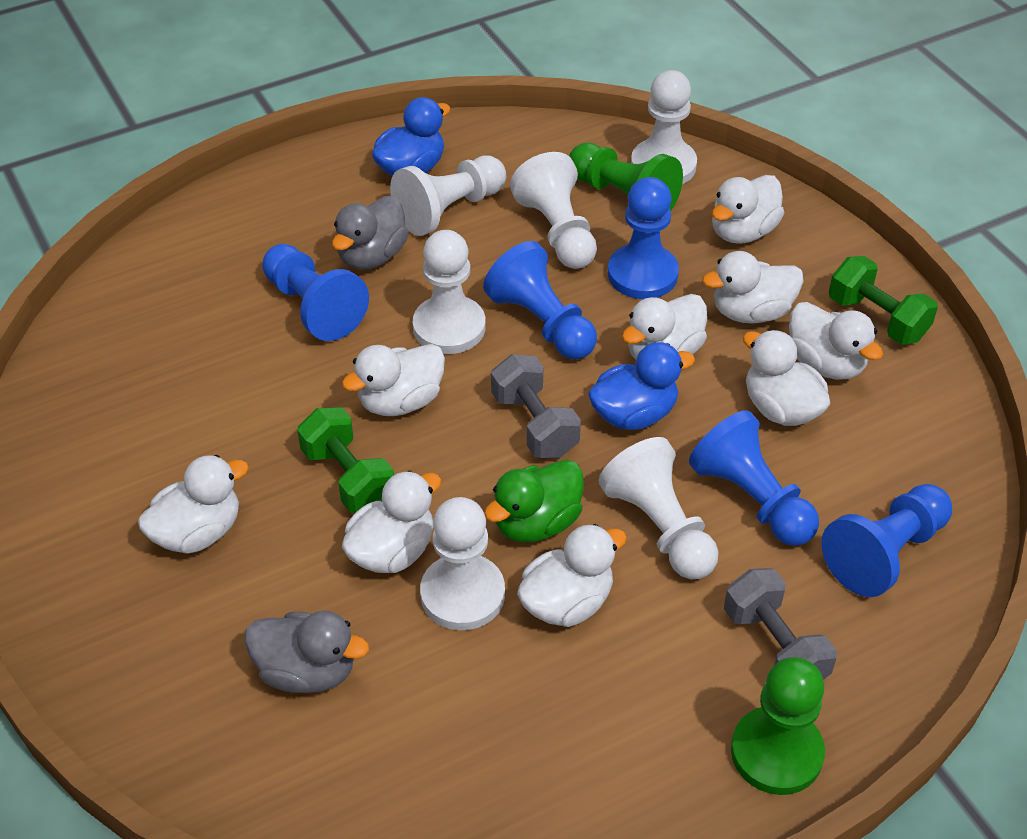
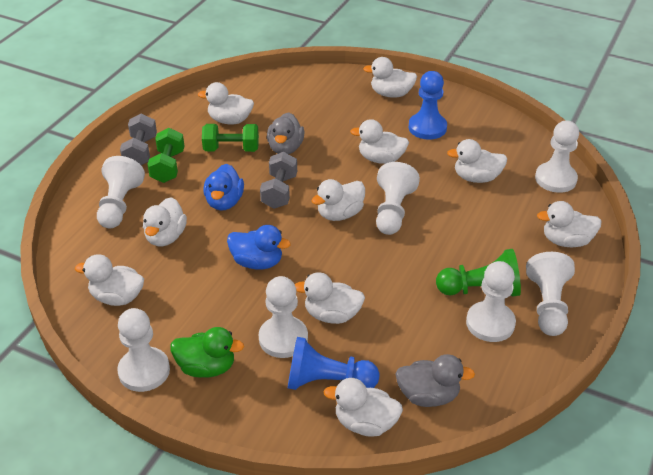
blue pawn: 5 -> 2
green pawn: 2 -> 1
white duck: 9 -> 10
white pawn: 6 -> 7

